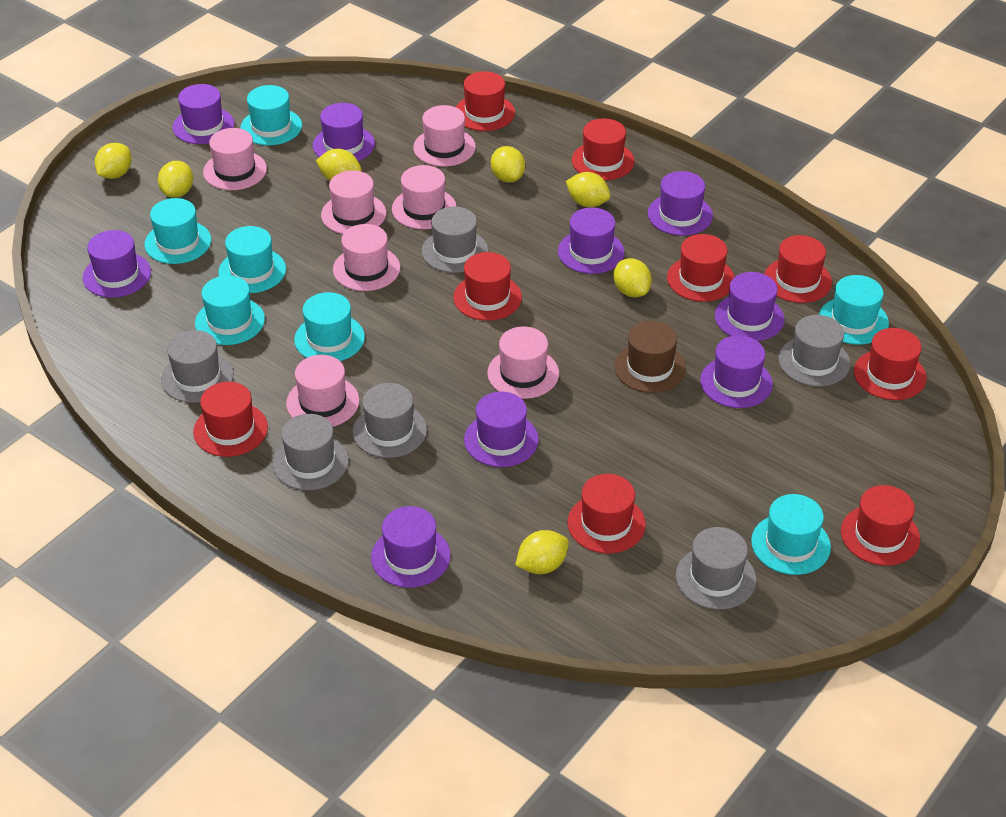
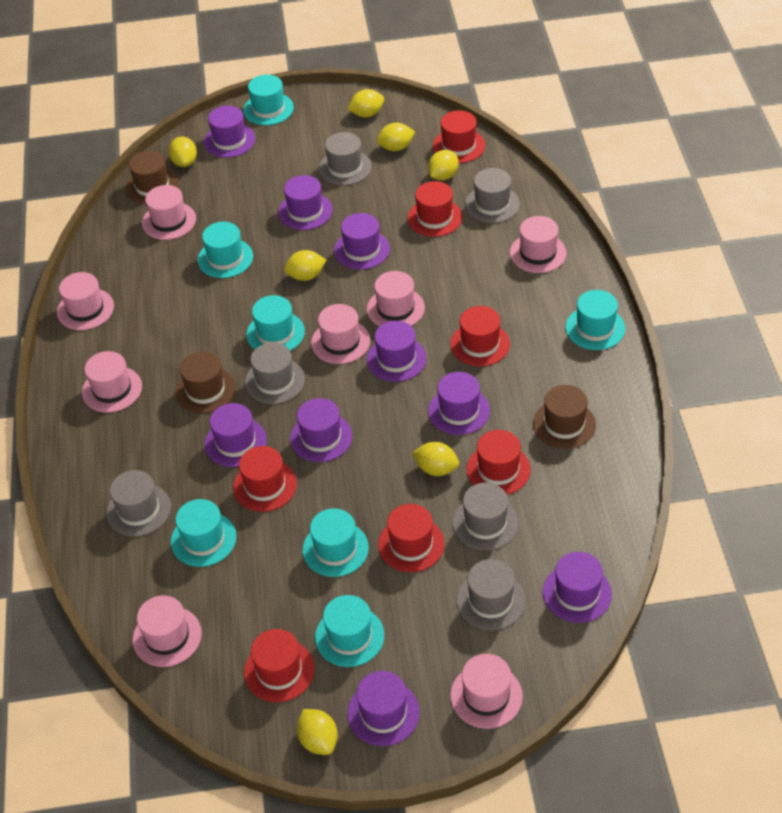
brown hat: 1 -> 3
pink hat: 7 -> 8
red hat: 9 -> 7

